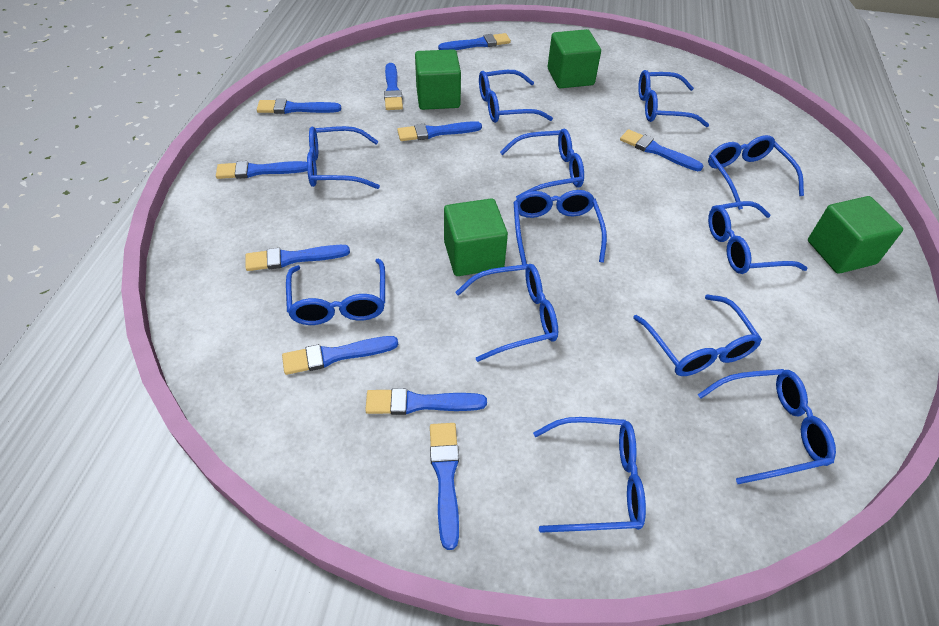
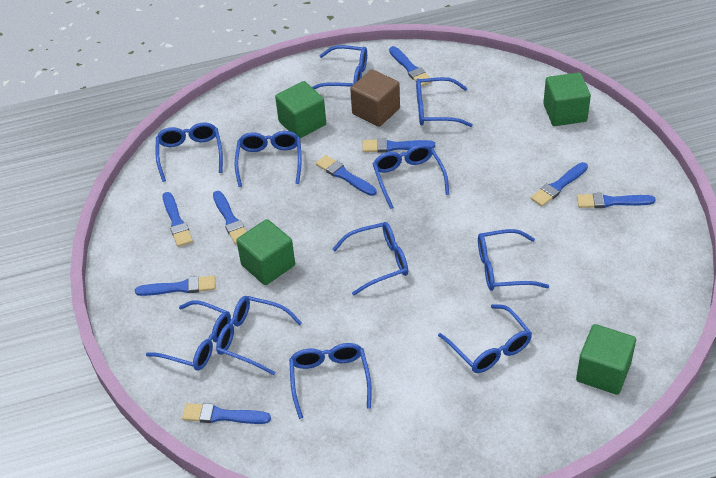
blue brush: 10 -> 9
blue glasses: 12 -> 11
brown cube: 0 -> 1

